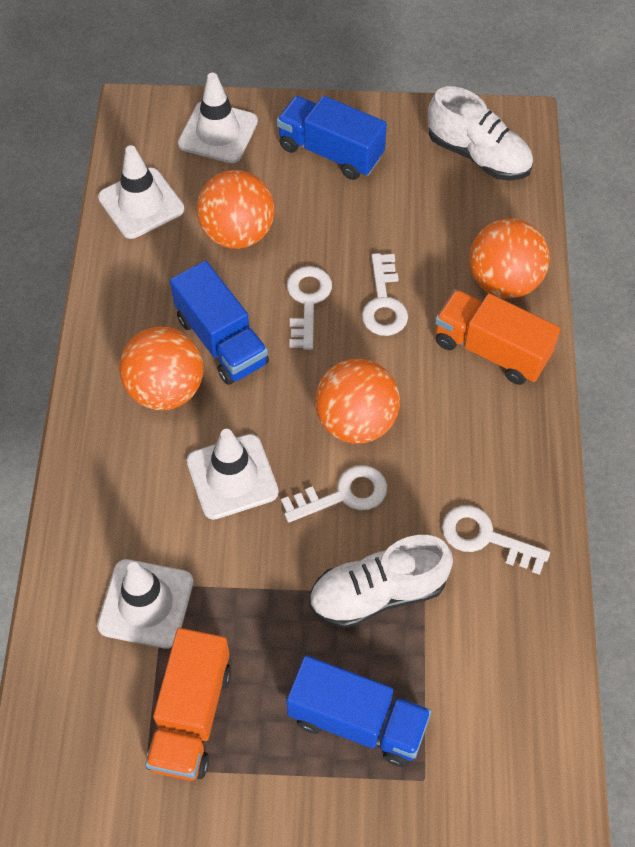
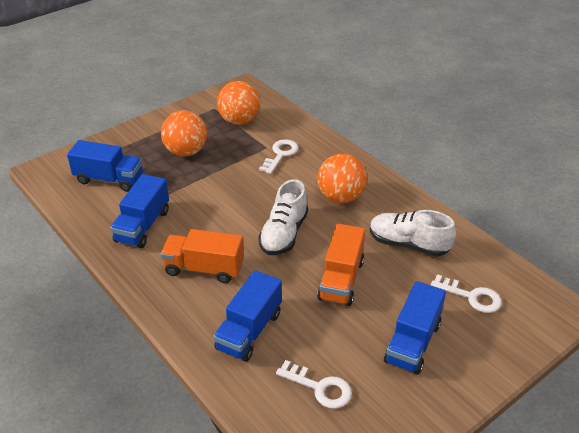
blue truck: 3 -> 4
orange ball: 4 -> 3
white key: 4 -> 3
white traffic cone: 4 -> 0

